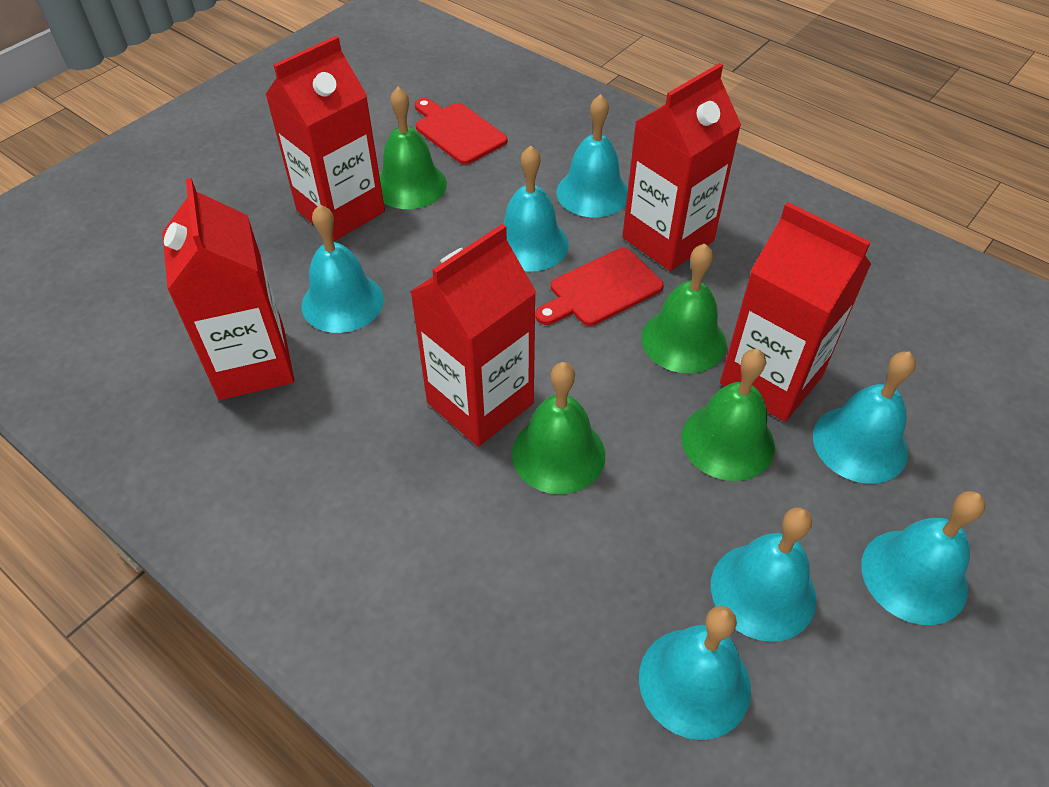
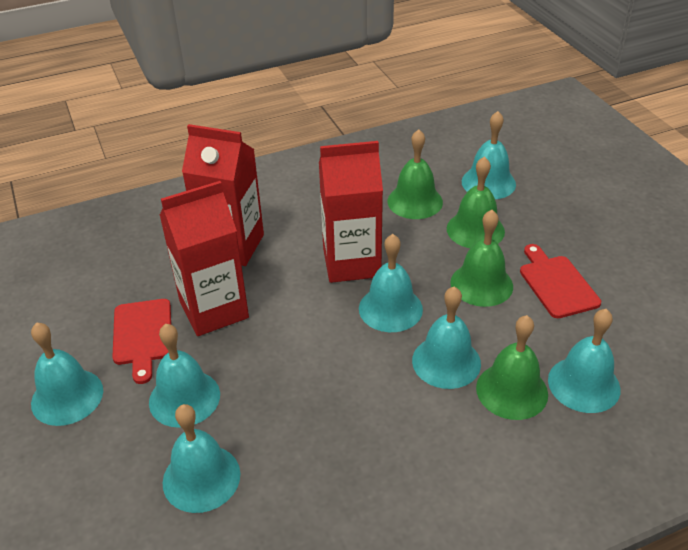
red carton: 5 -> 3

